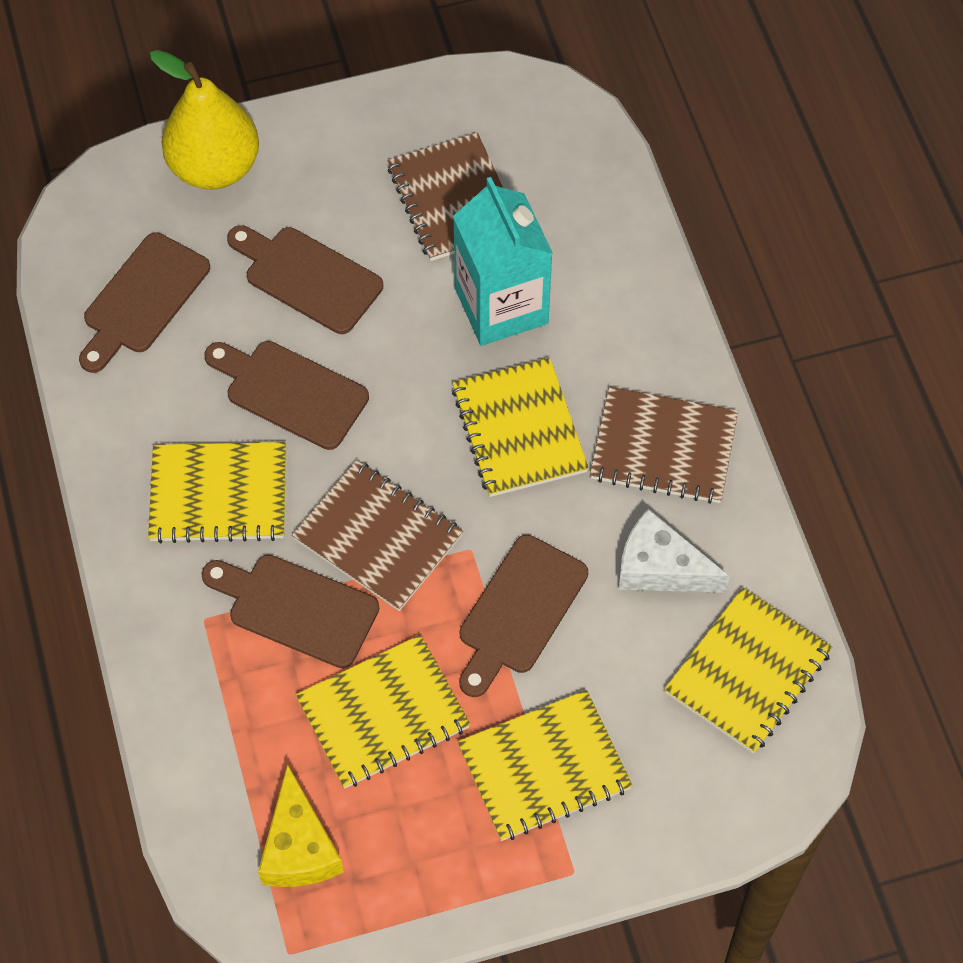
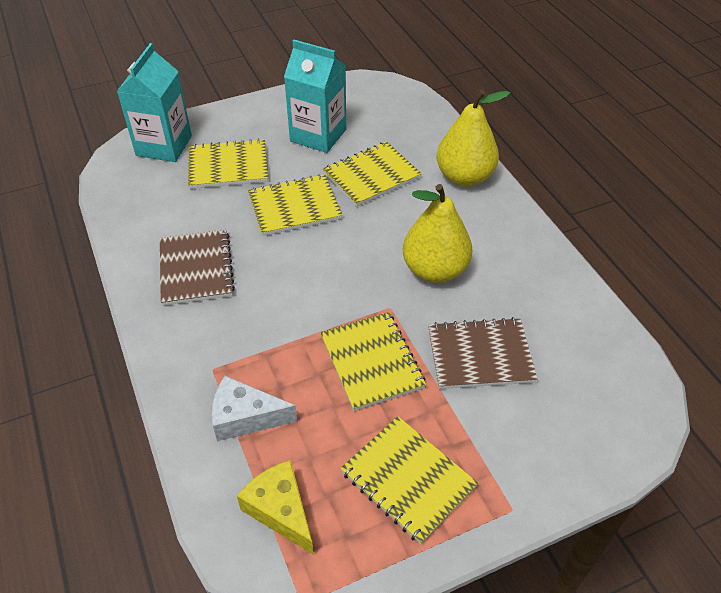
brown cutting board: 5 -> 0
brown notebook: 3 -> 2
turquoise carton: 1 -> 2
yellow pear: 1 -> 2

